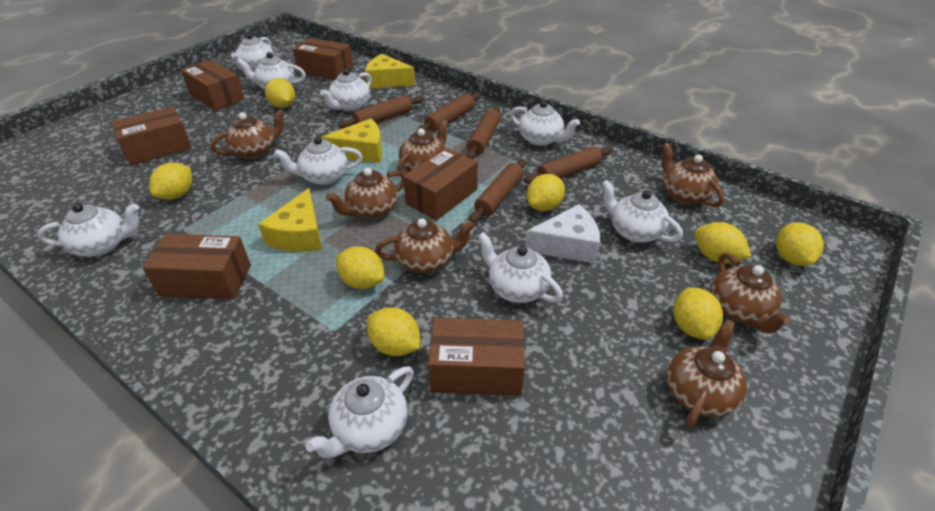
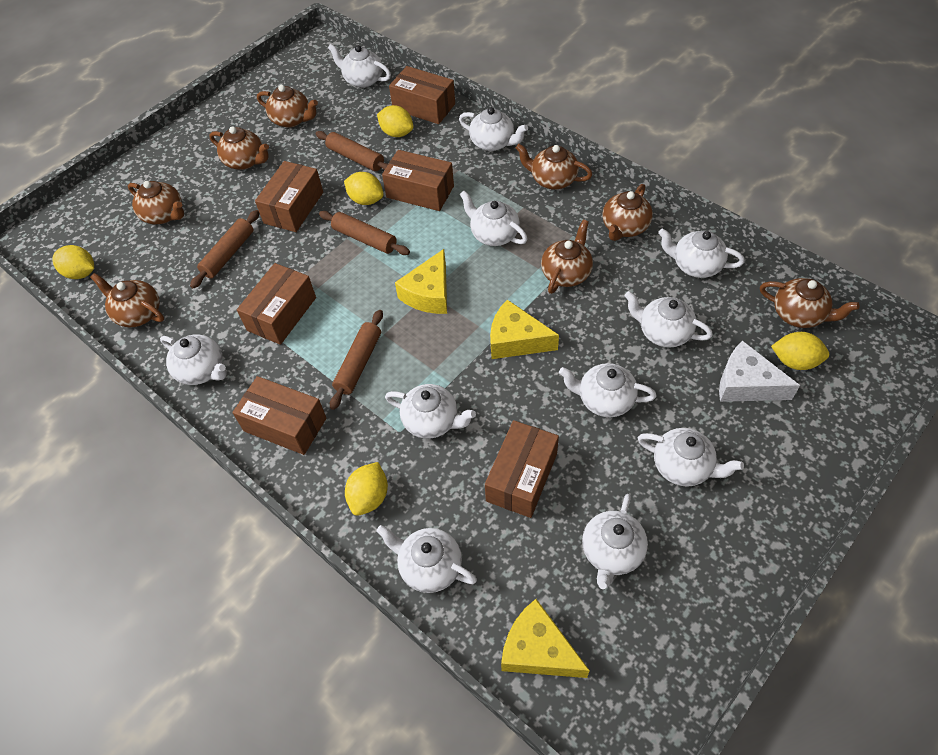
brown rolling pin: 5 -> 4
brown teapot: 7 -> 8
white teapot: 9 -> 11
yellow lemon: 8 -> 5

